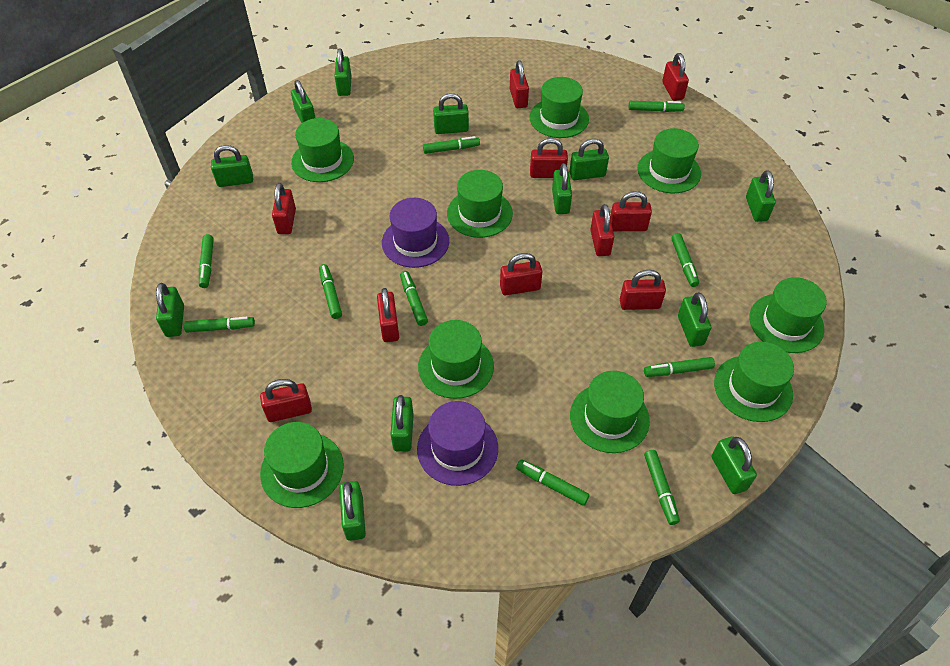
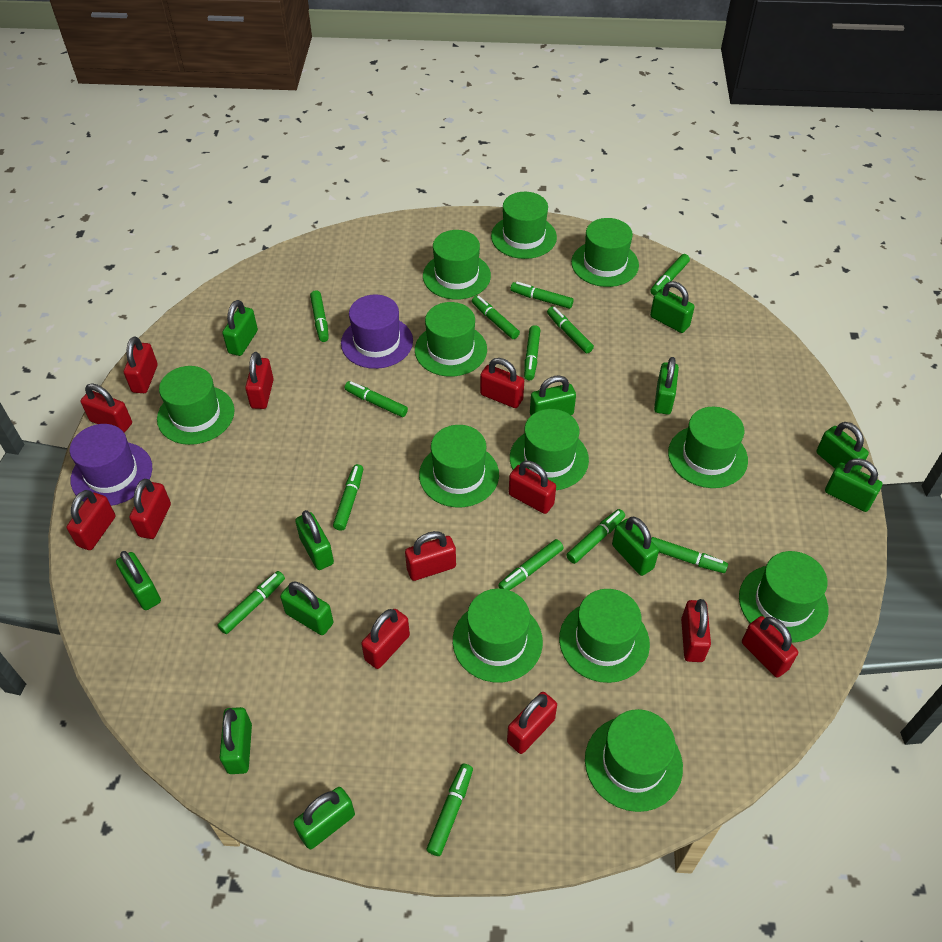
green hat: 9 -> 12
green marker: 10 -> 13
red padlock: 10 -> 12

